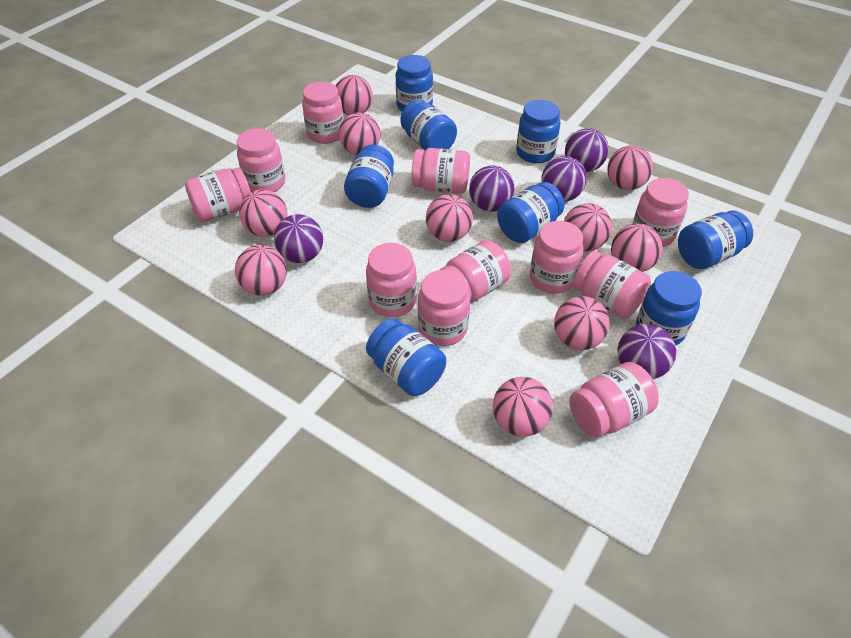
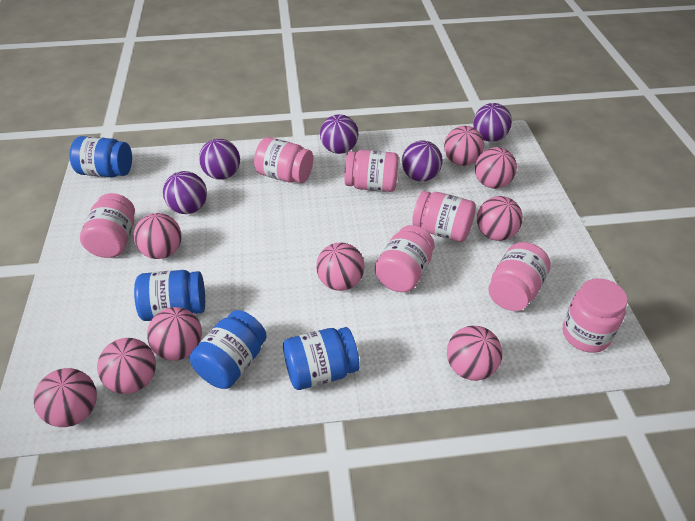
blue jar: 8 -> 4
pink ball: 10 -> 9
pink jar: 11 -> 7

